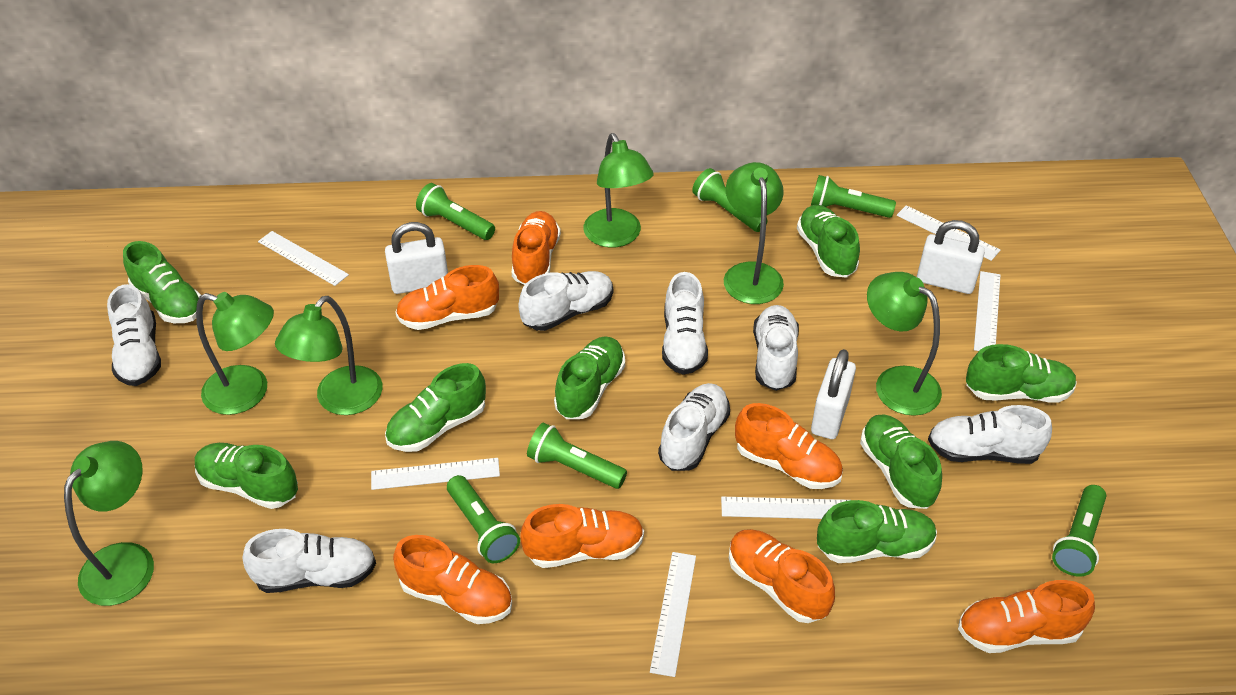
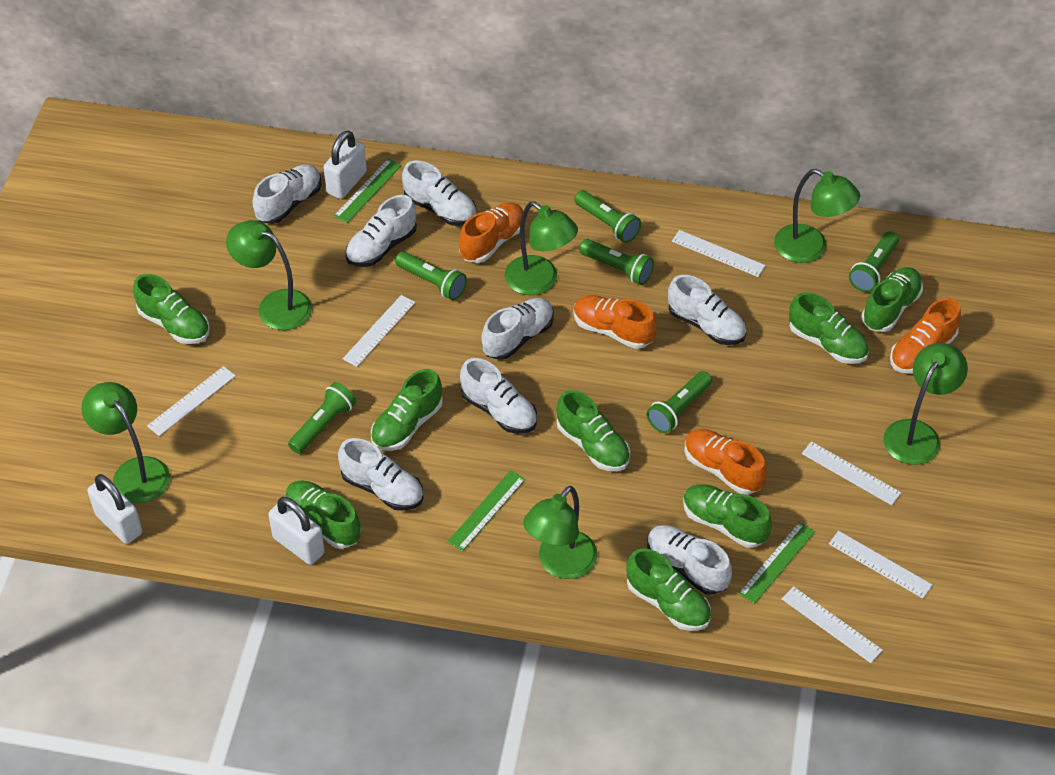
green ruler: 0 -> 3
orange shoe: 7 -> 4
white shoe: 7 -> 8

